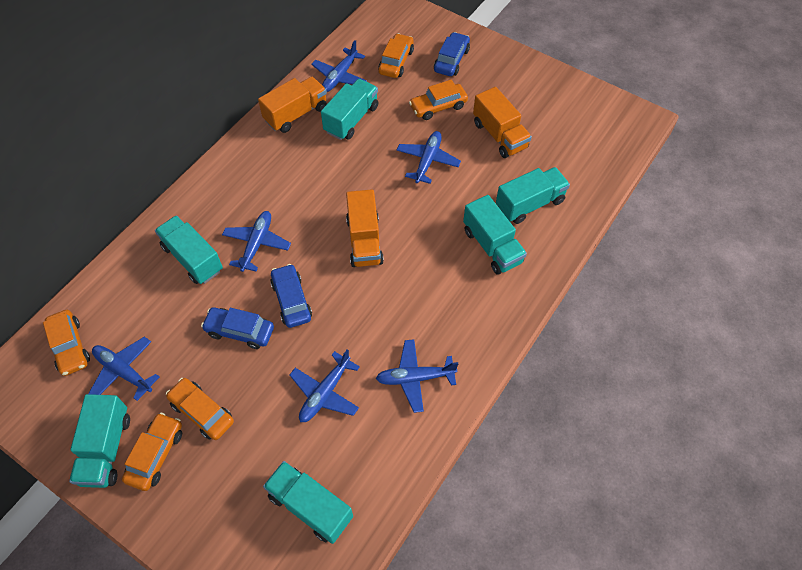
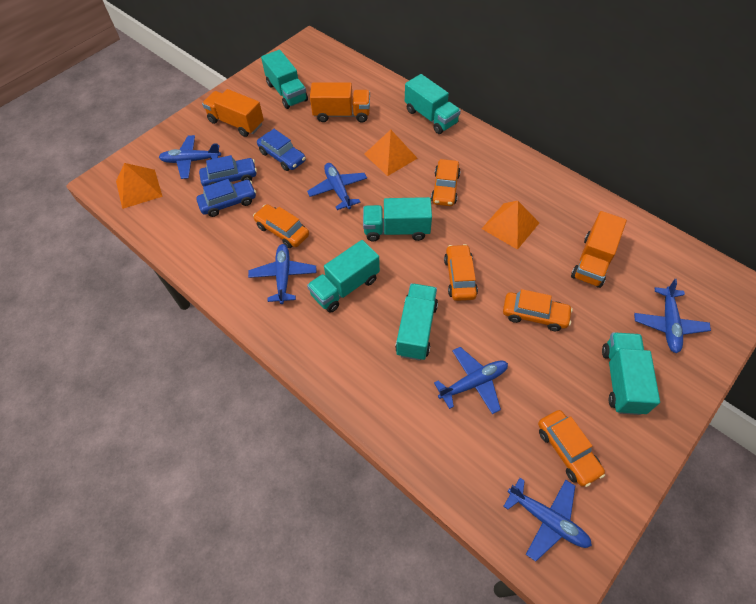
orange pyramid: 0 -> 3

